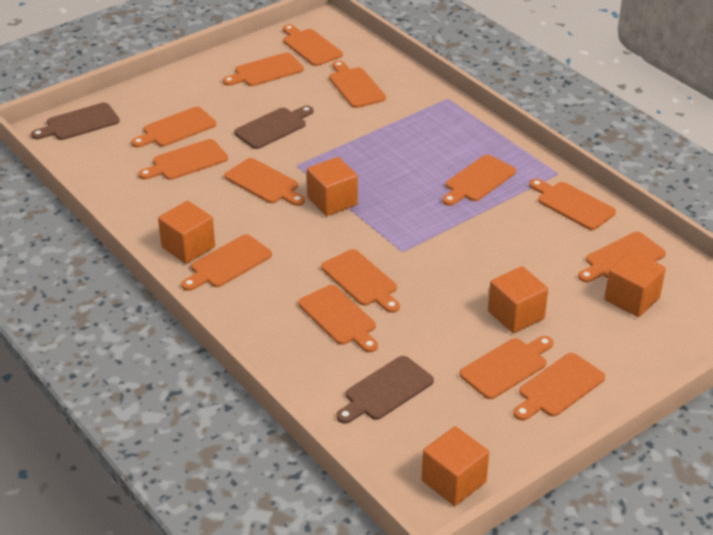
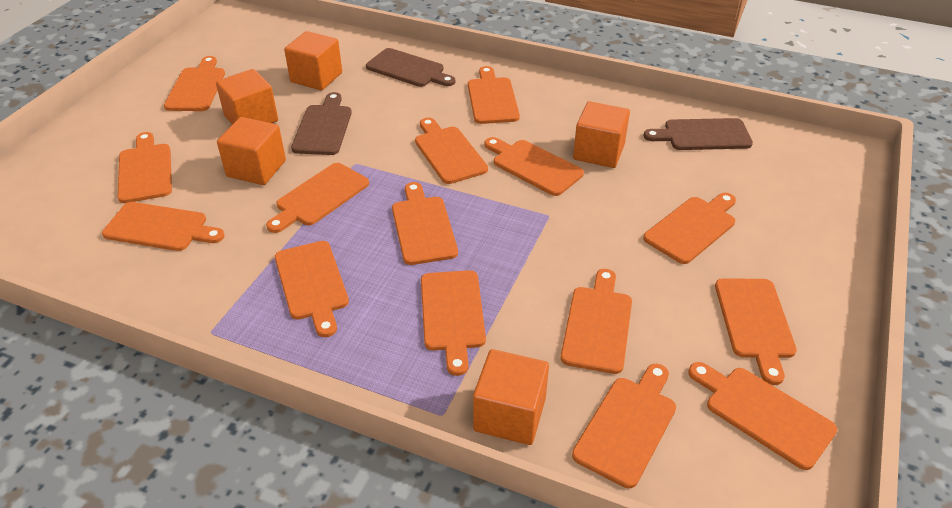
orange cutting board: 14 -> 15

